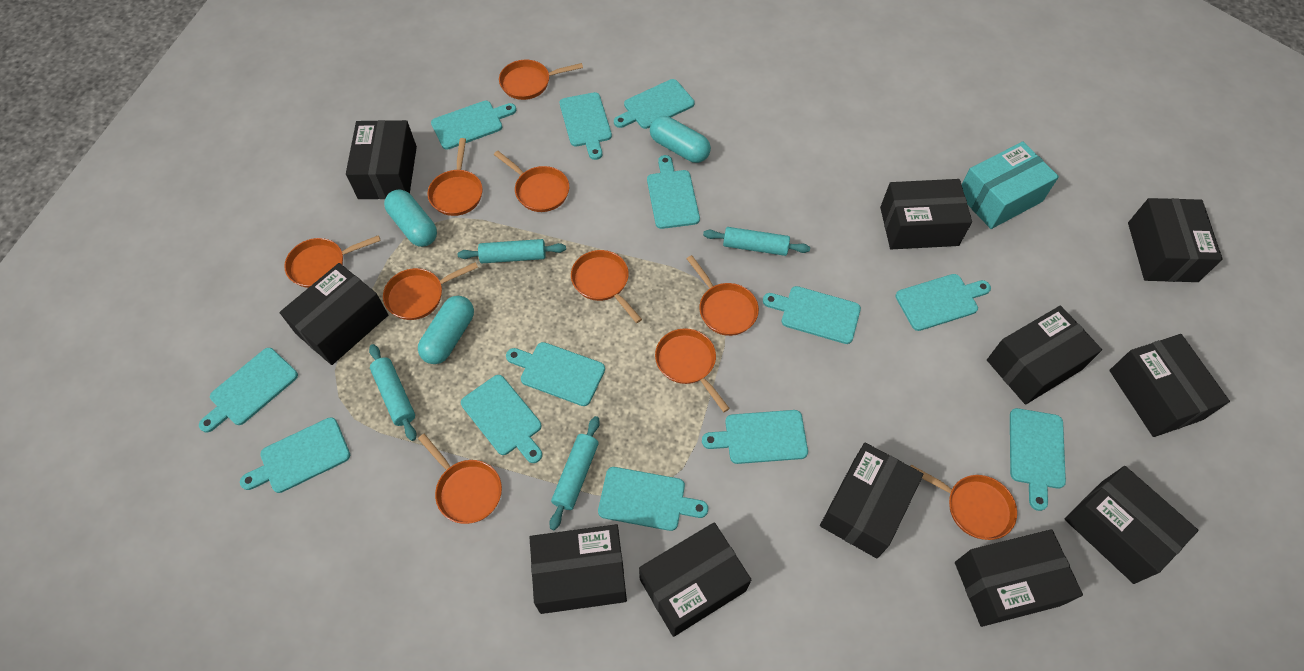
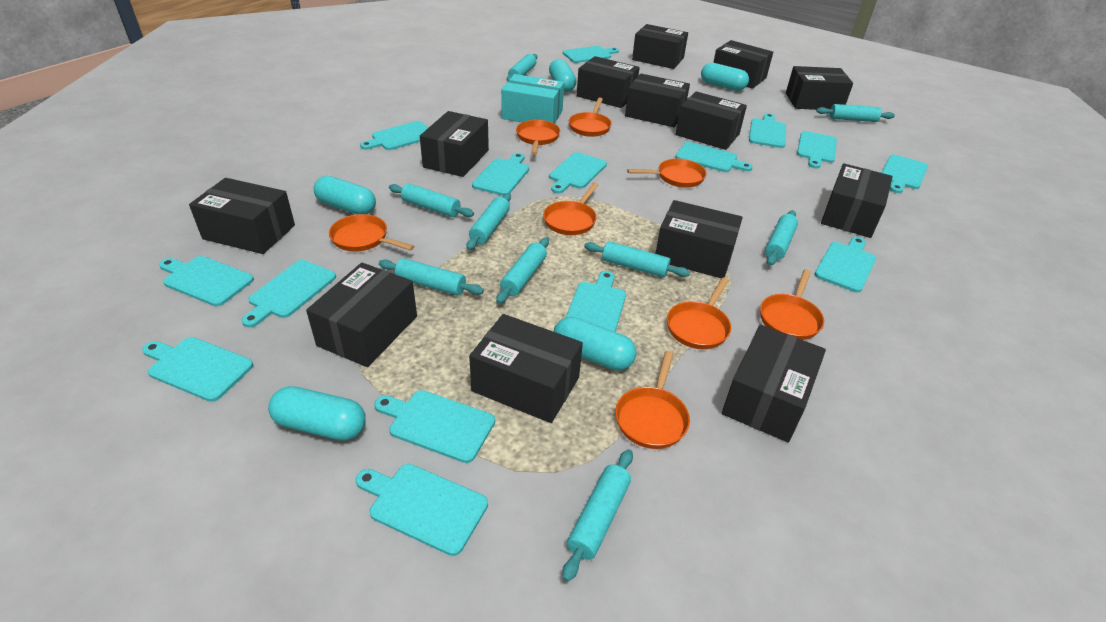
black box: 11 -> 13
orange pan: 10 -> 8
turquoise capsule: 3 -> 5
turquoise cutting board: 13 -> 15
turquoise rolling pin: 4 -> 9

